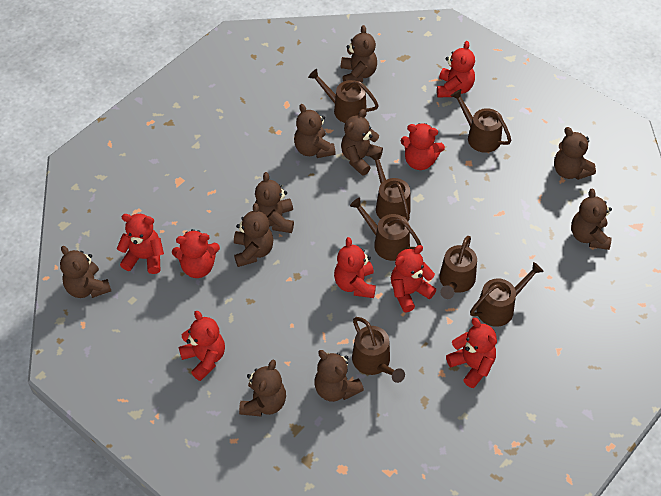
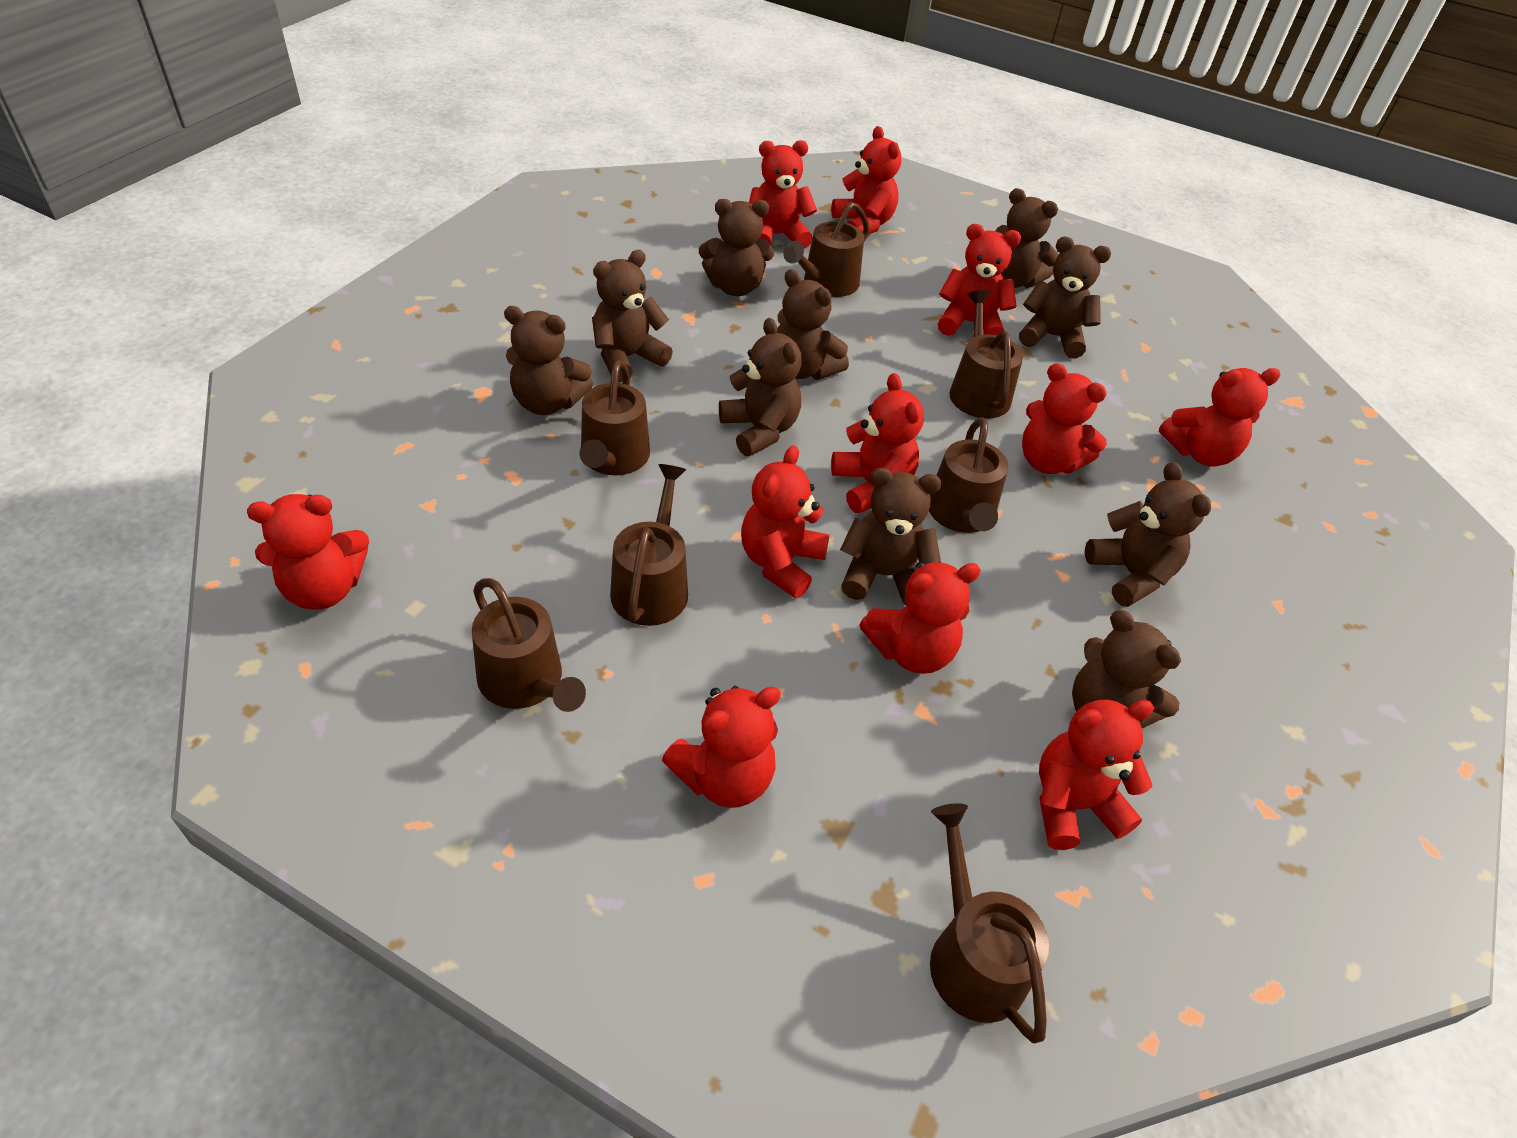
red teddy bear: 8 -> 11

